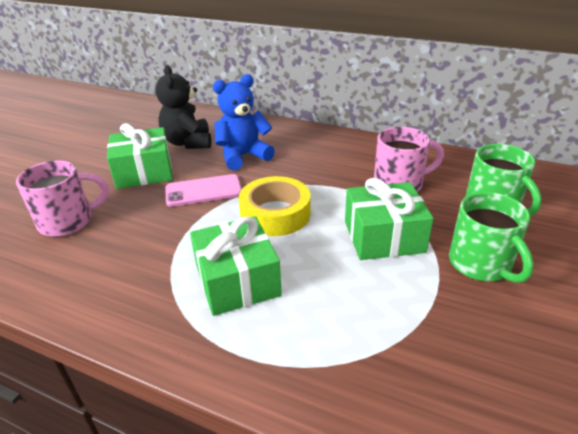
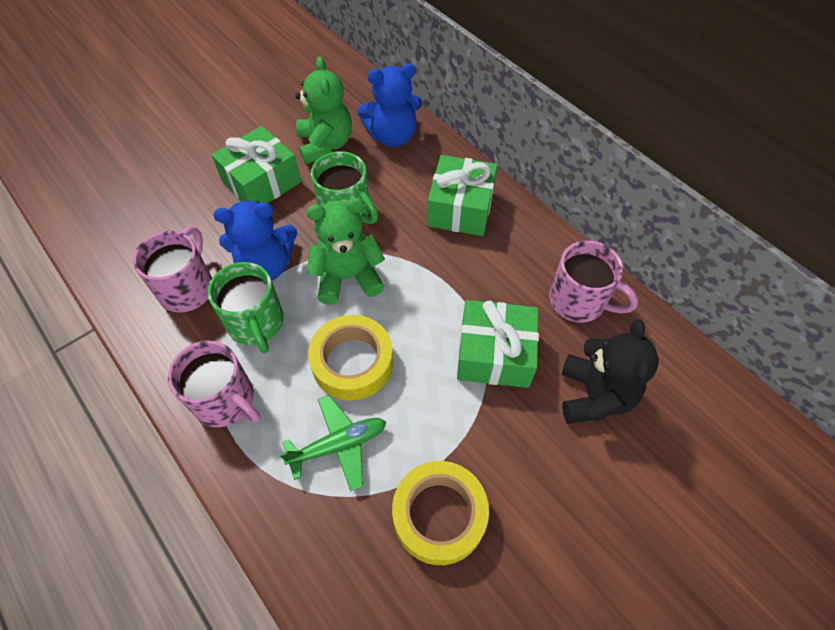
blue teddy bear: 1 -> 2
green plane: 0 -> 1
green teddy bear: 0 -> 2
pink mug: 2 -> 3
pink phone: 1 -> 0
yellow tape: 1 -> 2

